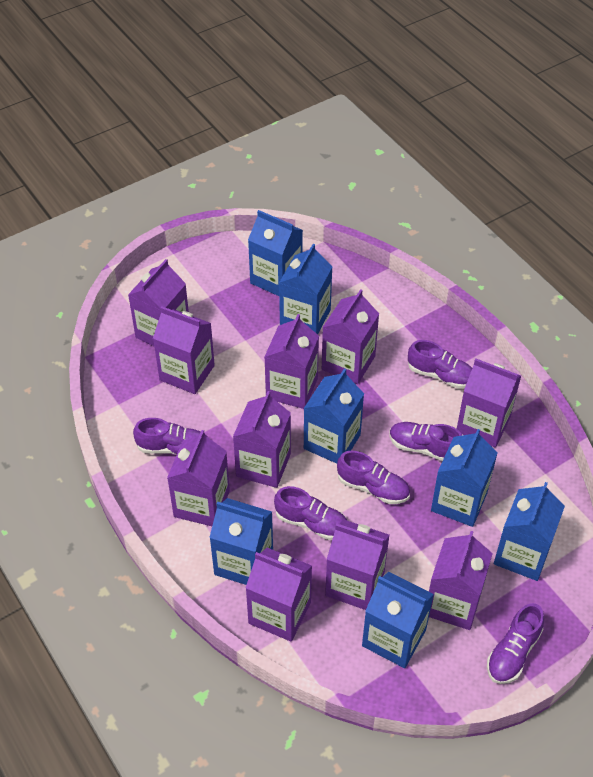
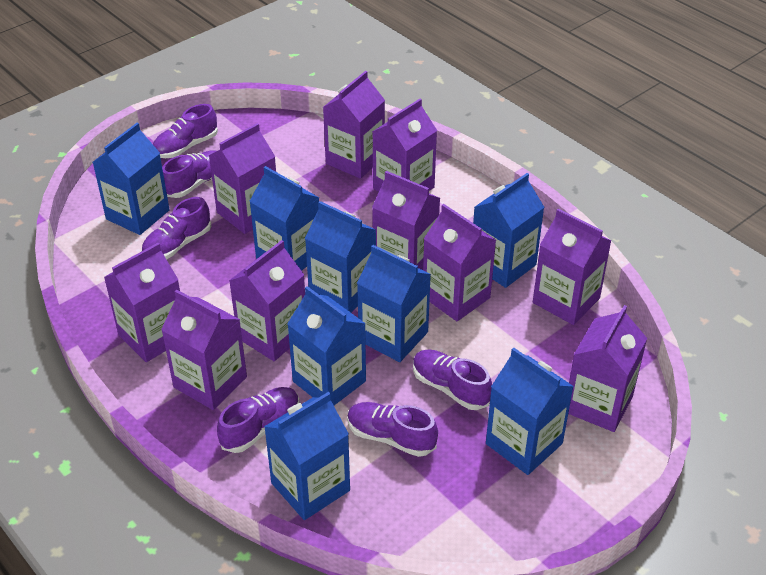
blue carton: 7 -> 8

